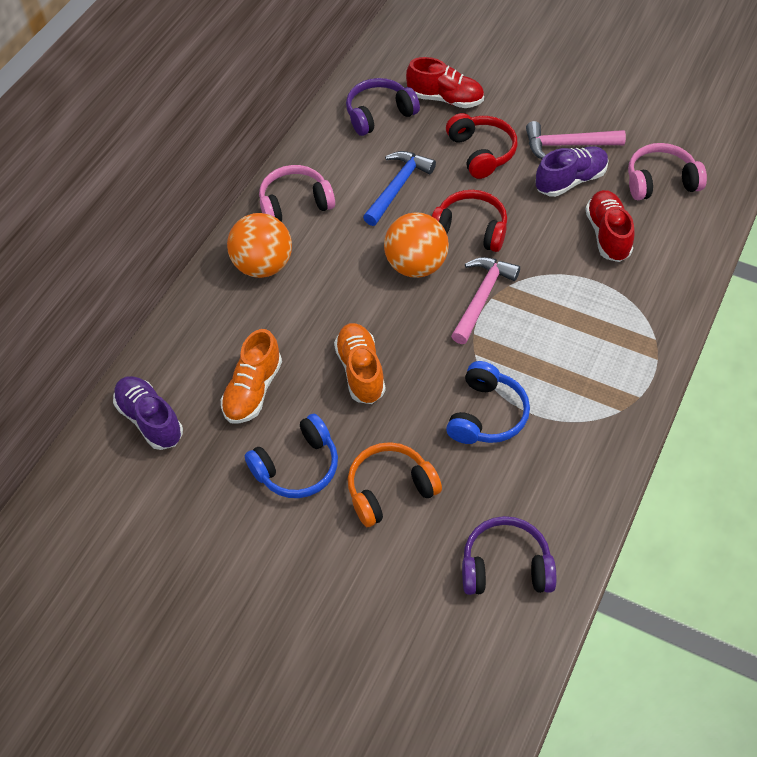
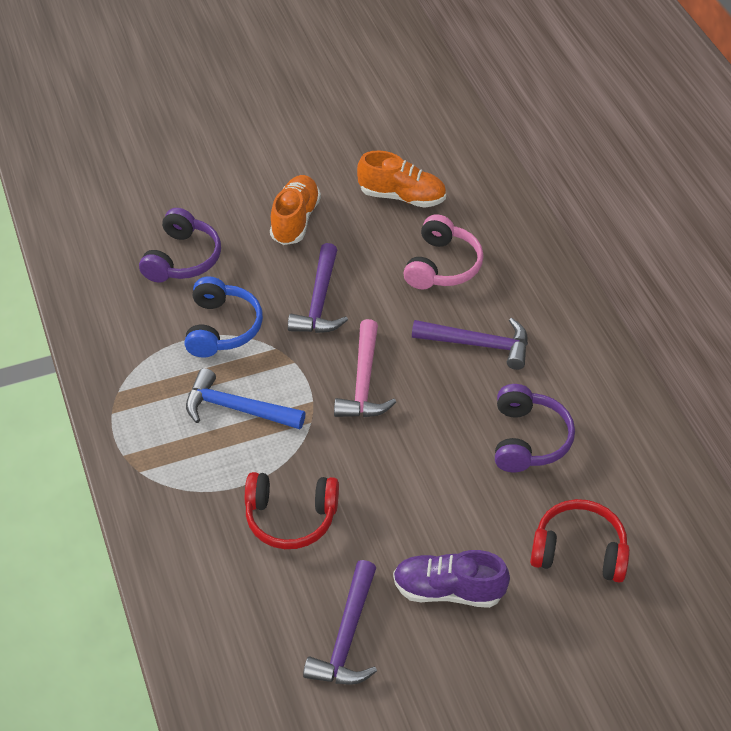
blue headphones: 2 -> 1
orange ball: 2 -> 0
orange headphones: 1 -> 0
pink hammer: 2 -> 1
pink headphones: 2 -> 1
purple hammer: 0 -> 3
purple shoe: 2 -> 1
red shoe: 2 -> 0

